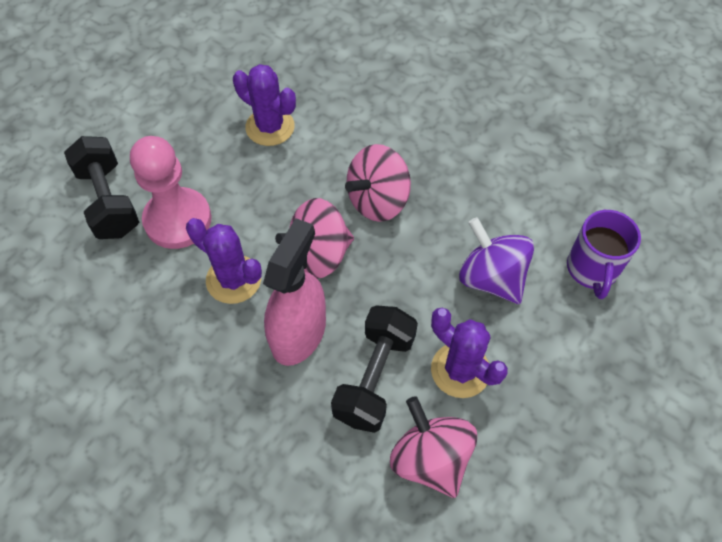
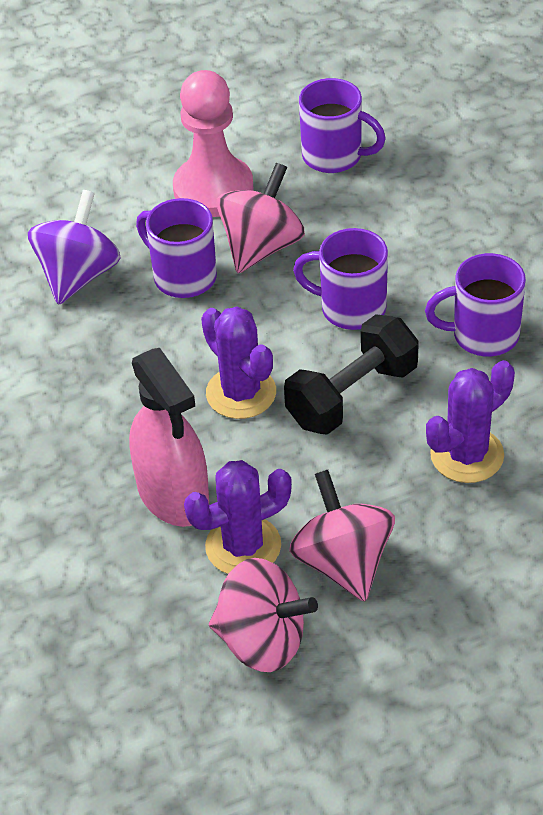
black dumbbell: 2 -> 1
purple mug: 1 -> 4

